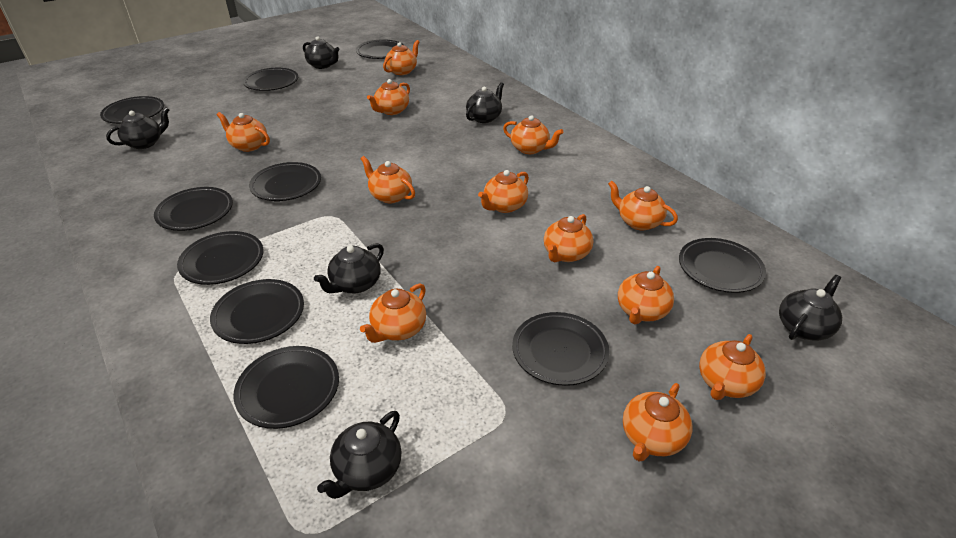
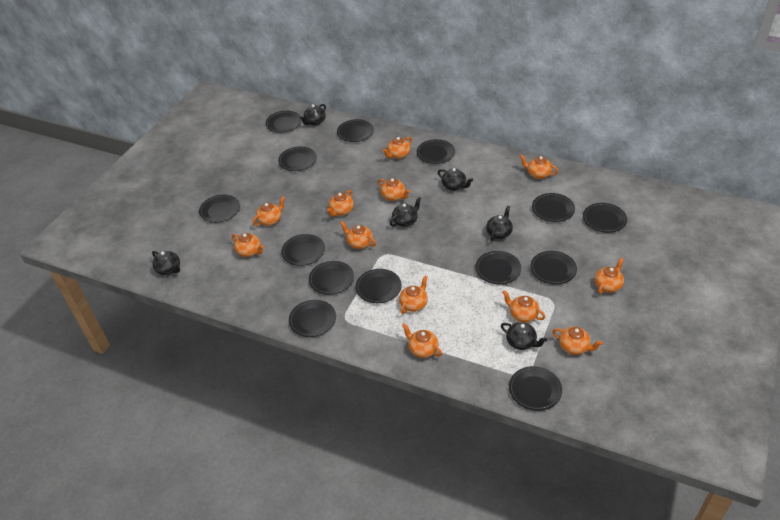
black plate: 10 -> 14

